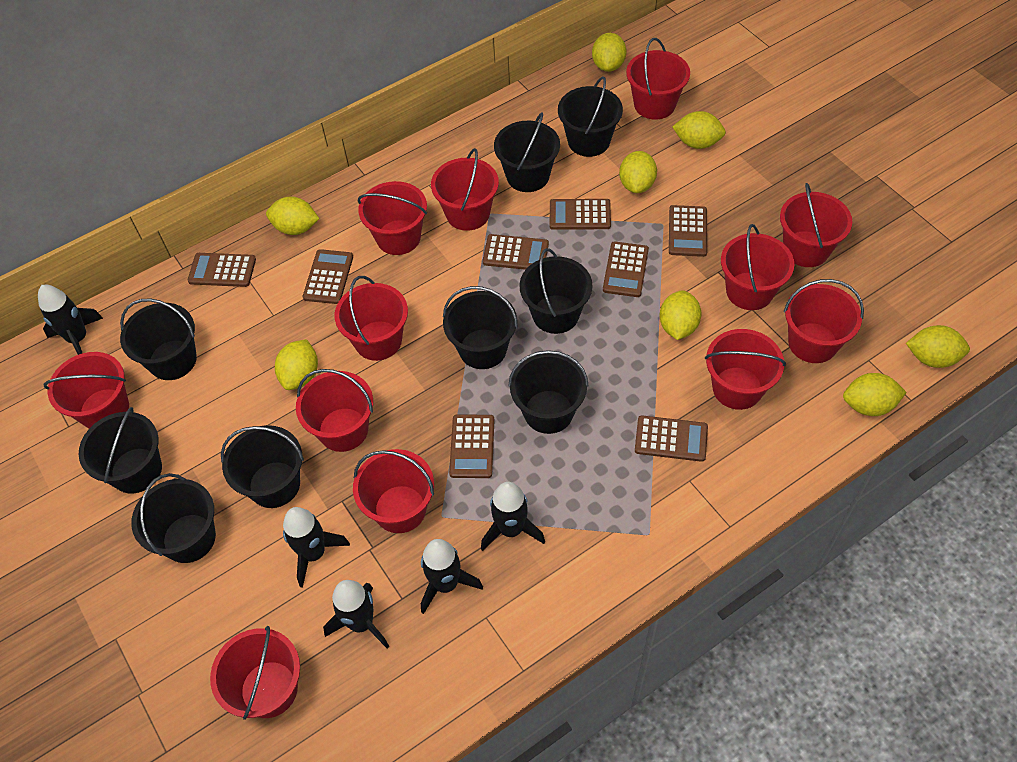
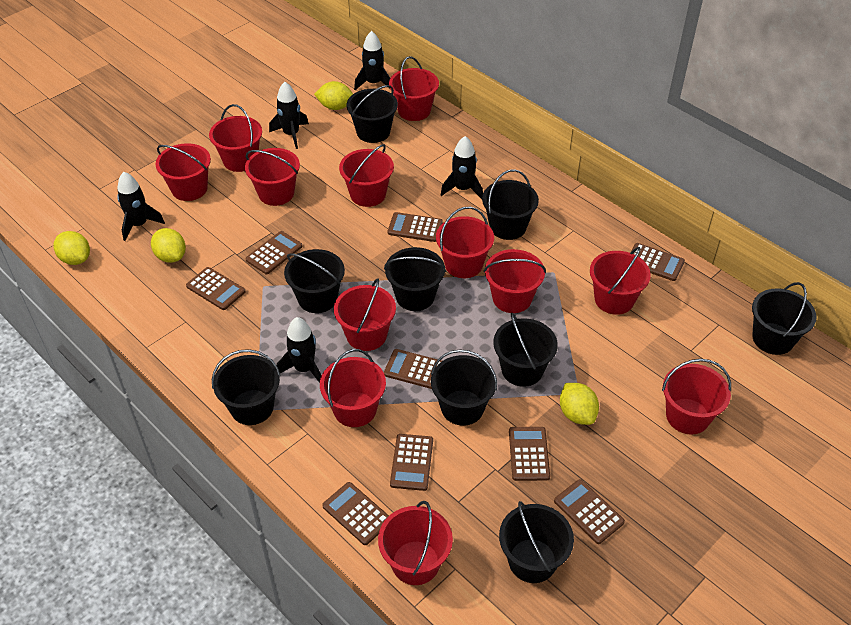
brown calculator: 8 -> 9
yellow lemon: 8 -> 4

